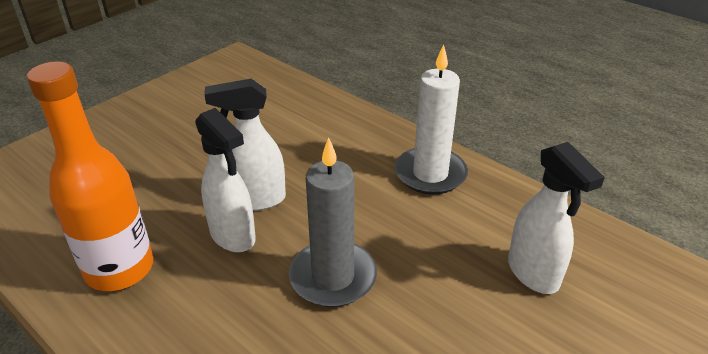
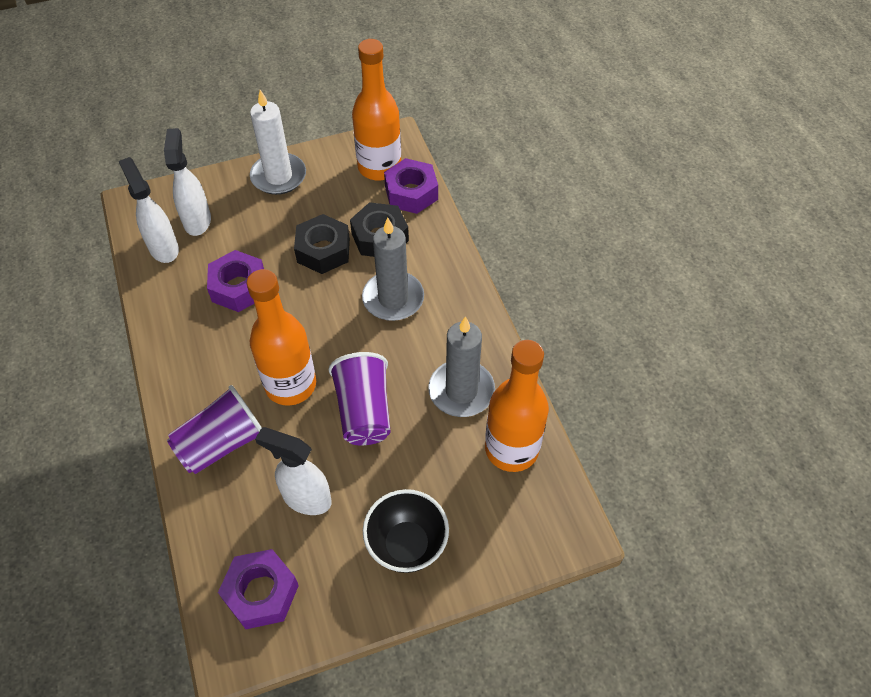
black bowl: 0 -> 1
black nut: 0 -> 2
grey candle: 1 -> 2
orange bottle: 1 -> 3
purple cup: 0 -> 2
purple nut: 0 -> 3

